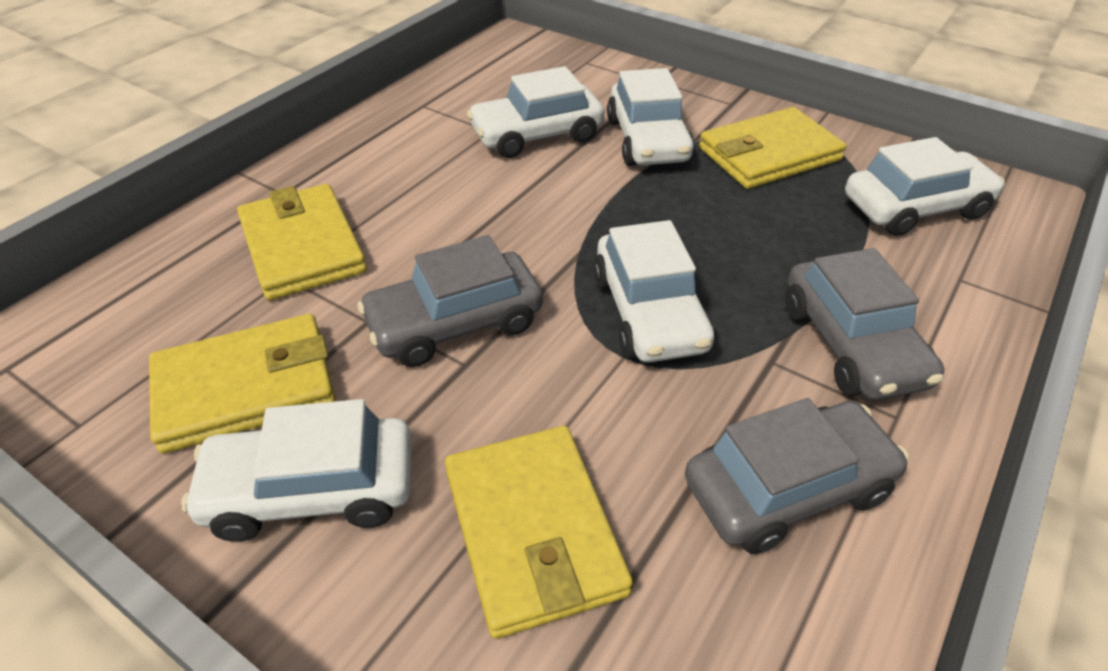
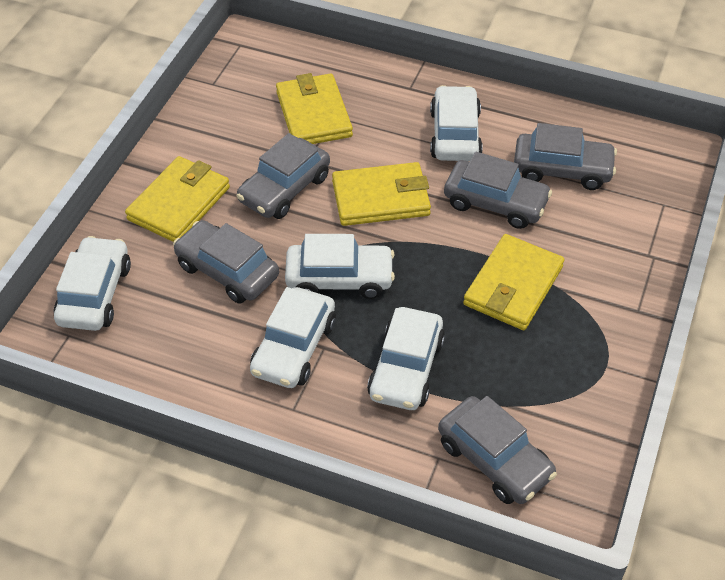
grey car: 3 -> 5

